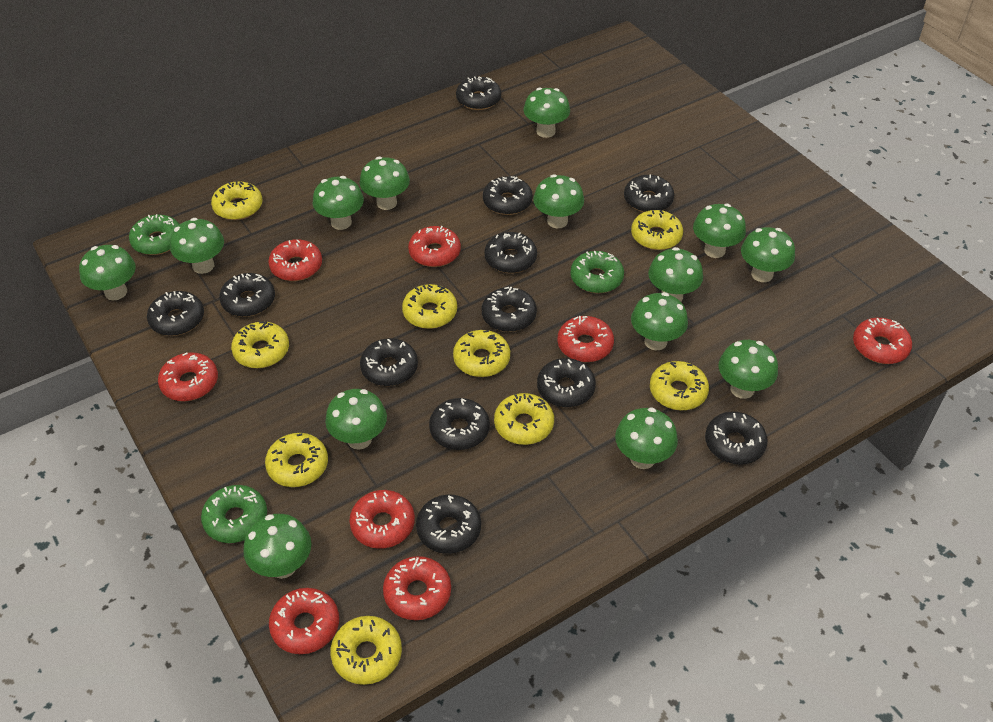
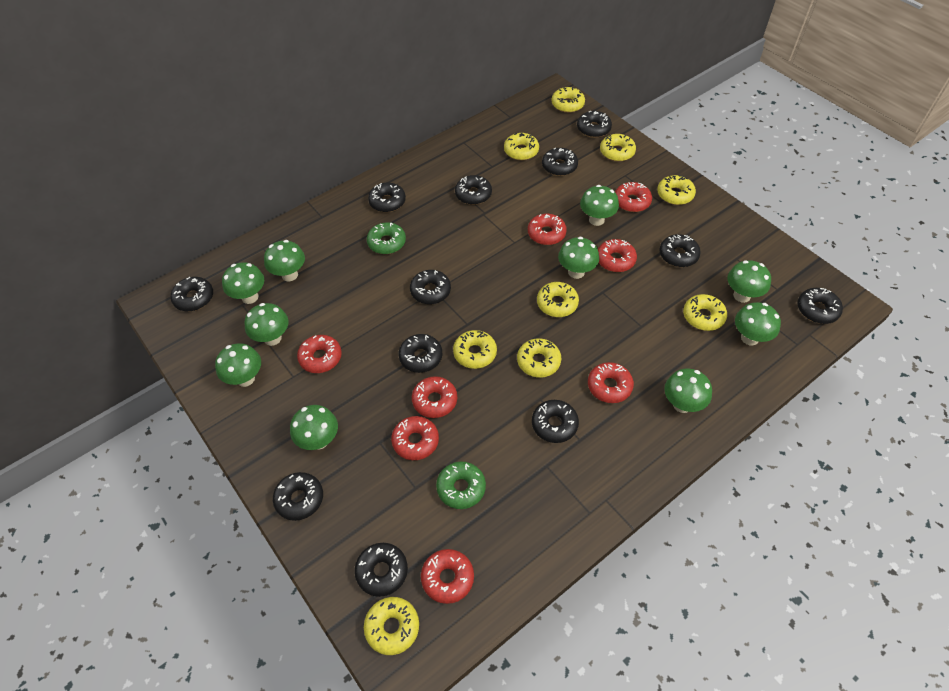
green donut: 3 -> 2
green mushroom: 14 -> 10

